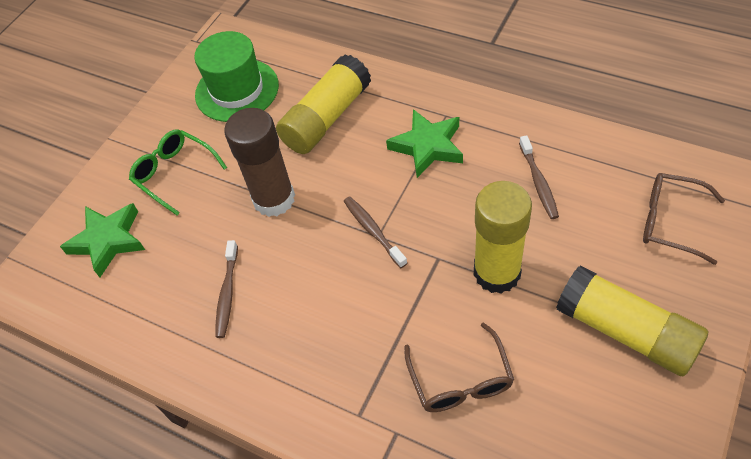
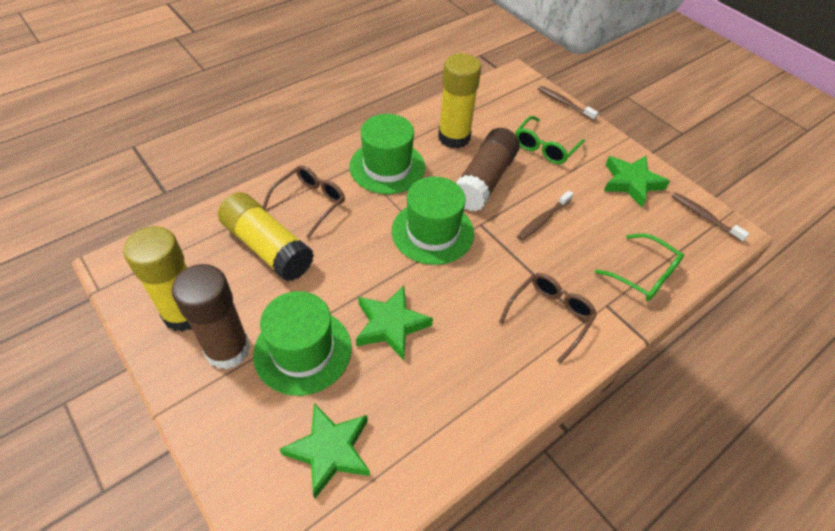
brown glue stick: 1 -> 2
green glasses: 1 -> 2
green hat: 1 -> 3
green star: 2 -> 3

